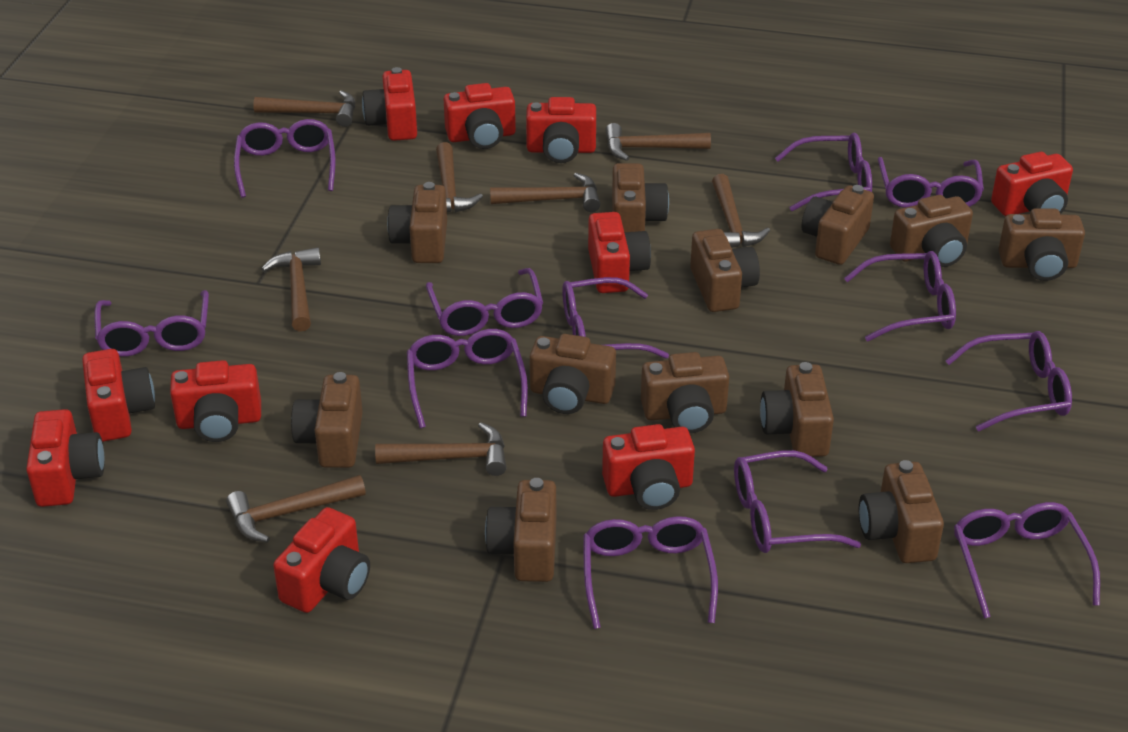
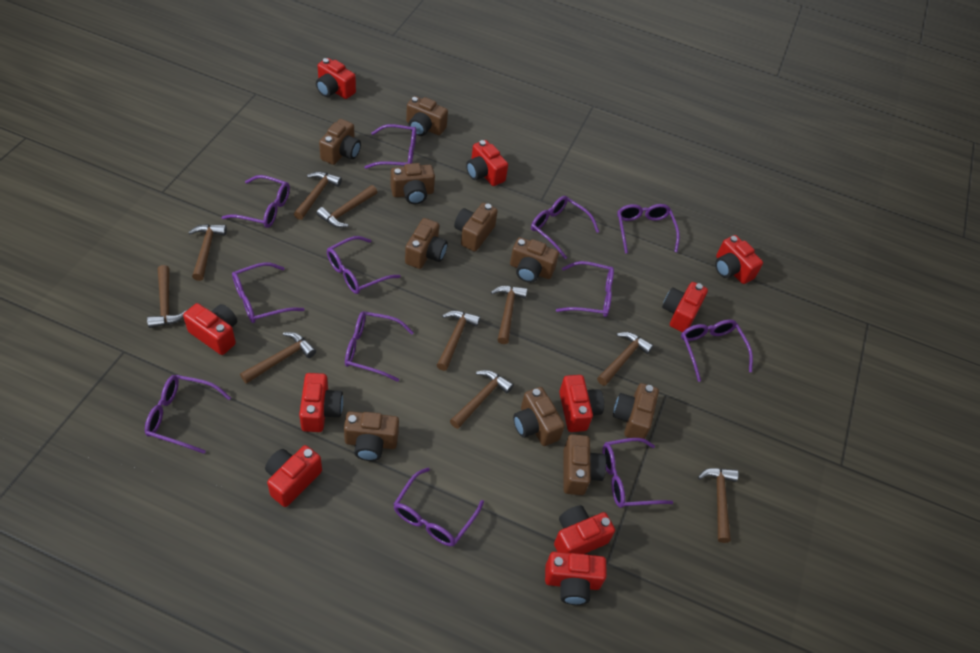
brown camera: 12 -> 10
brown hammer: 8 -> 10

